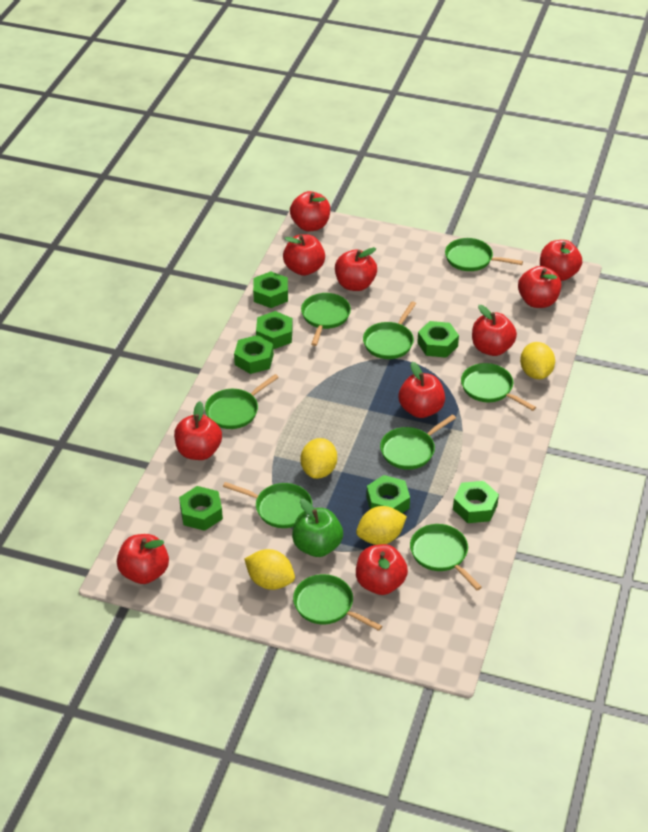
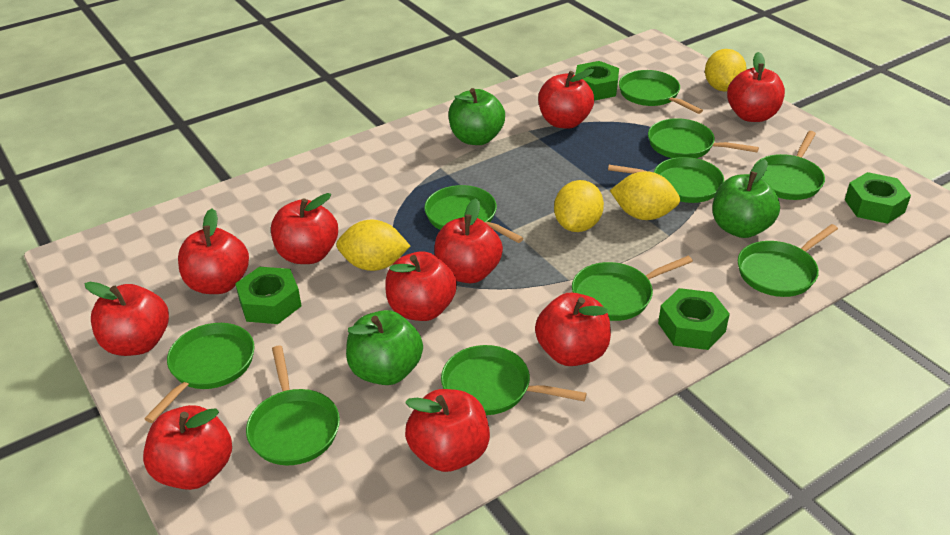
green apple: 1 -> 3
green nut: 7 -> 4
green pan: 9 -> 10

